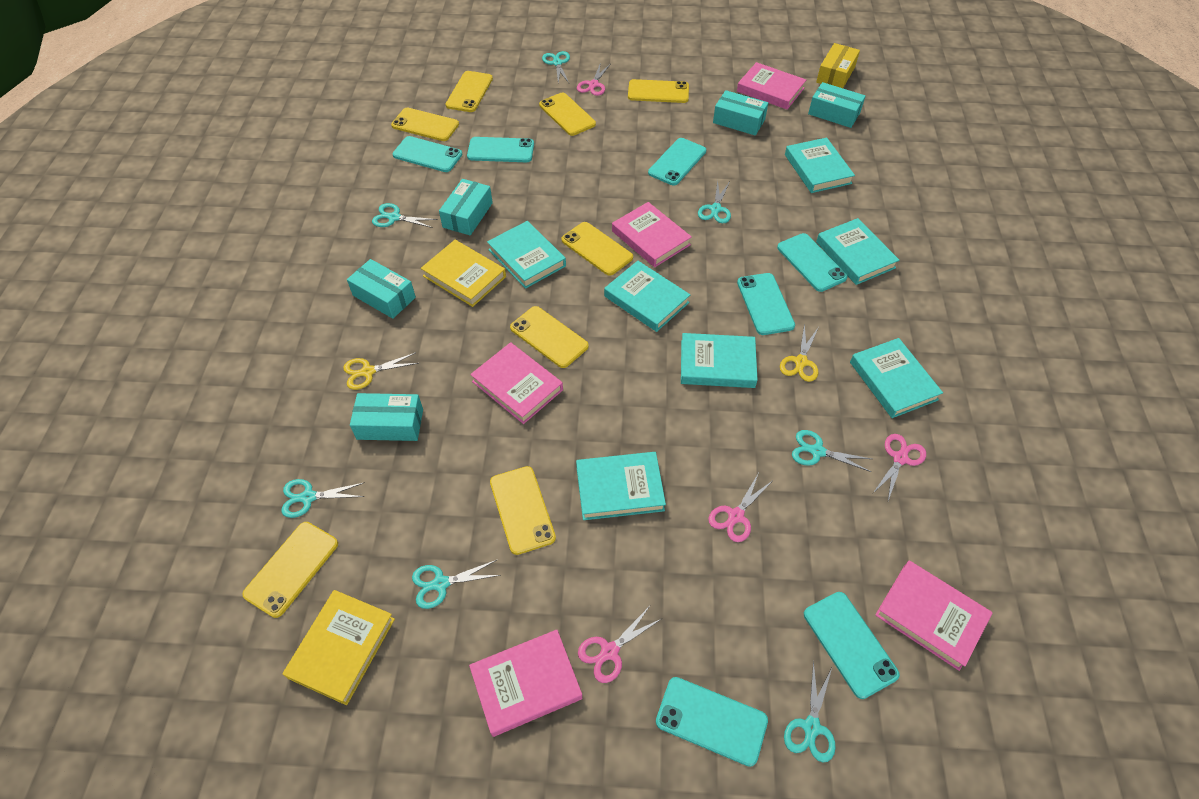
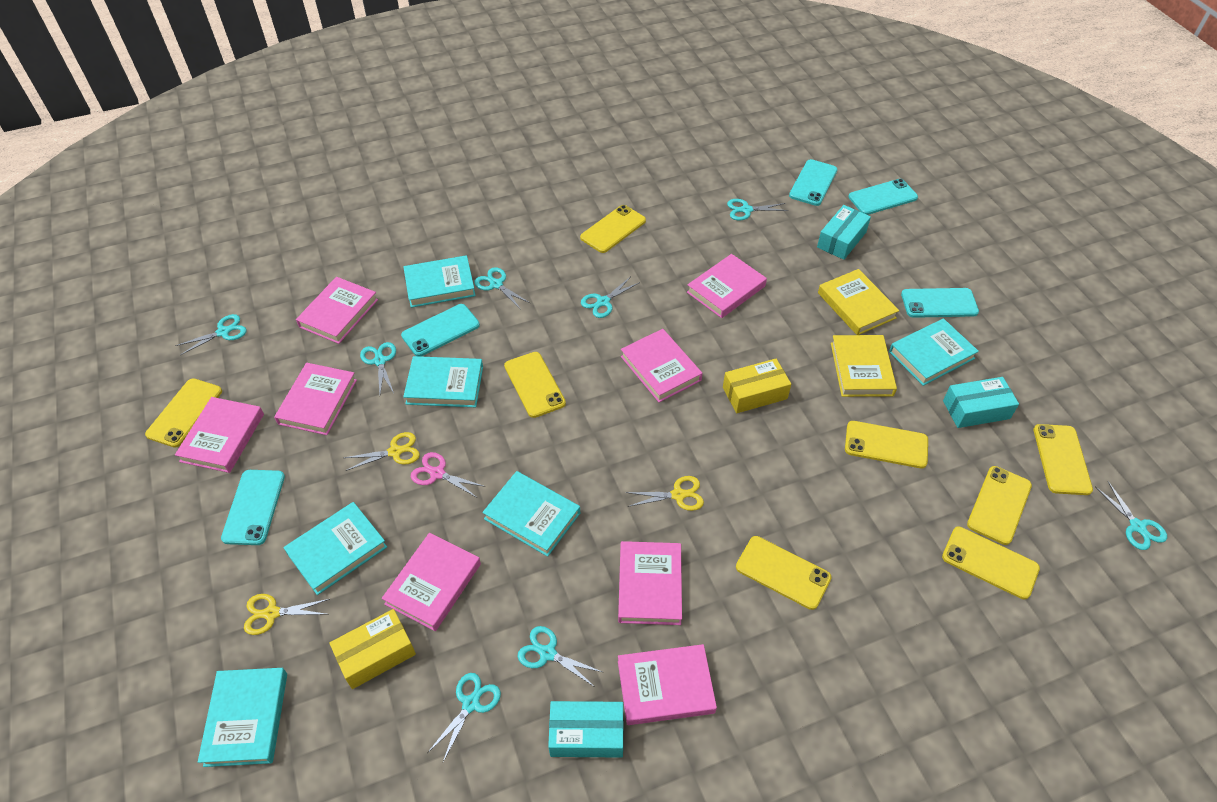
pink book: 5 -> 8
pink scissors: 4 -> 1
turquoise book: 7 -> 6
turquoise box: 5 -> 3
turquoise phone: 7 -> 5
turquoise scissors: 7 -> 8
yellow box: 1 -> 2
yellow scissors: 2 -> 3

